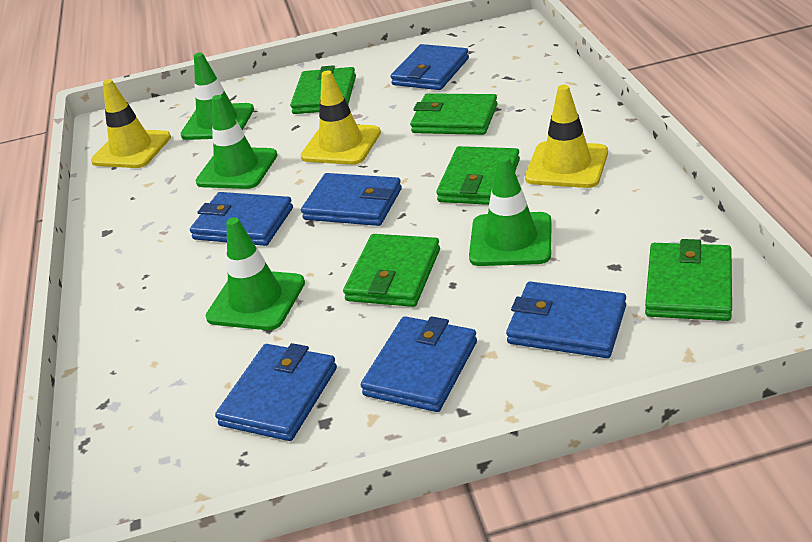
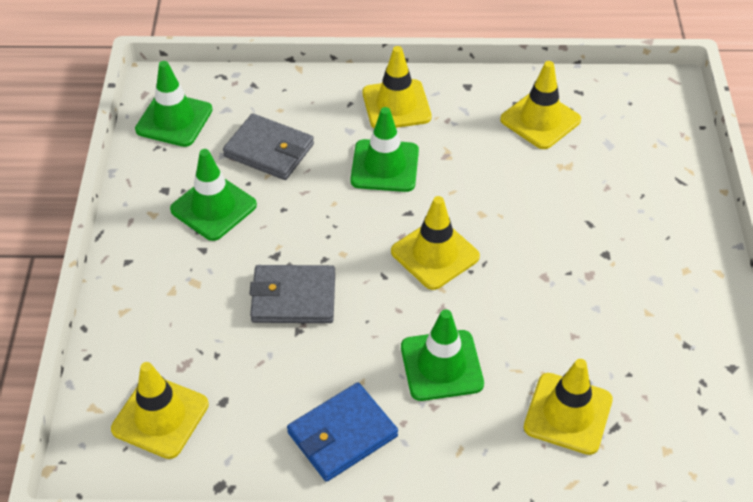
blue wallet: 6 -> 1
green wallet: 5 -> 0
grey wallet: 0 -> 2
yellow traffic cone: 3 -> 5

